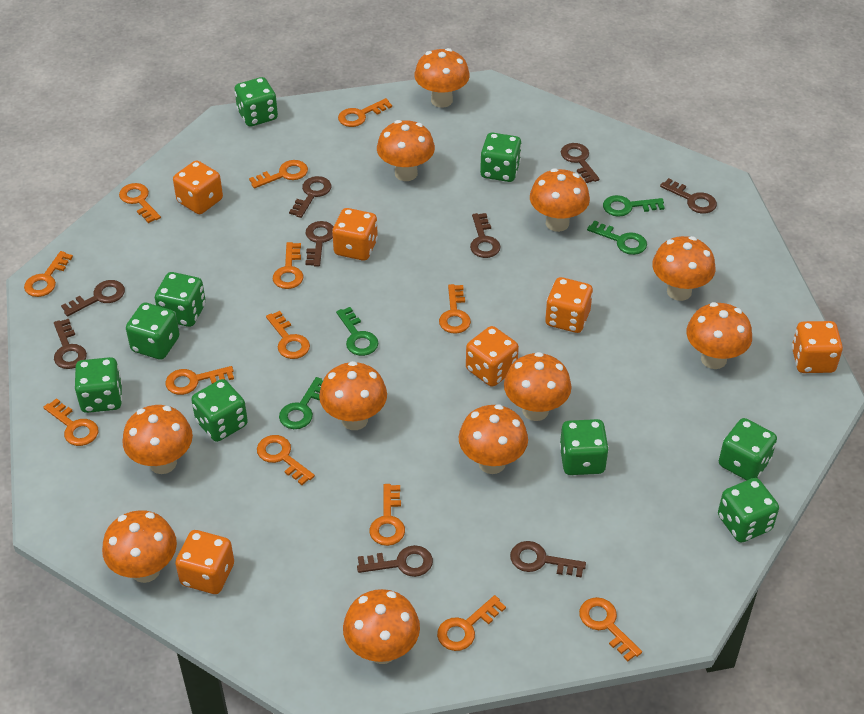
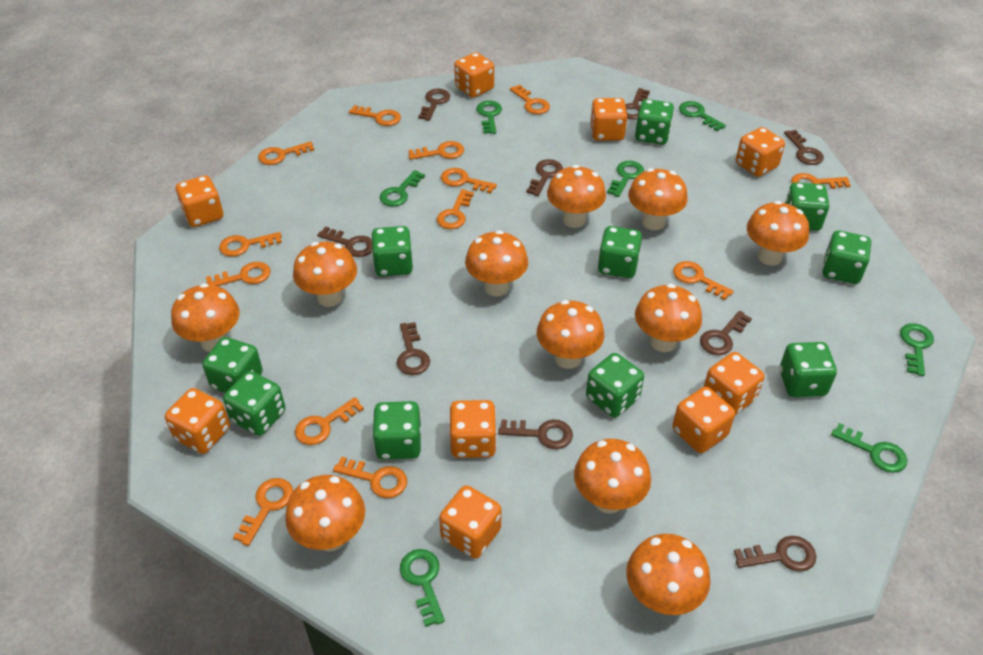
green dice: 9 -> 10
green key: 4 -> 7
orange dice: 6 -> 9

